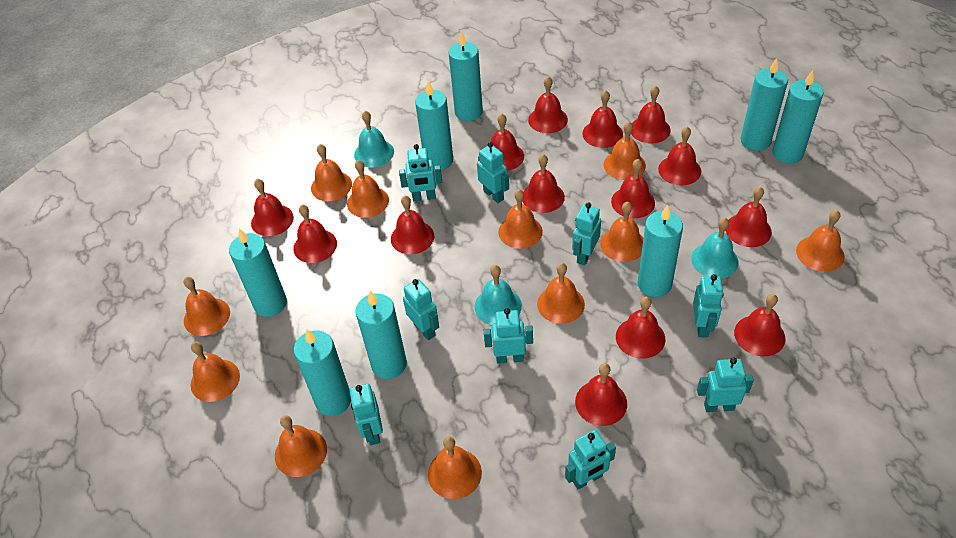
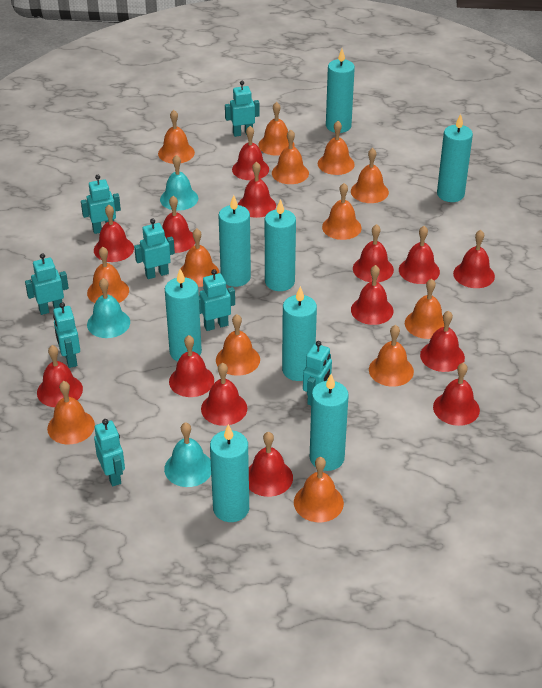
orange bell: 11 -> 13
turquoise robot: 9 -> 8

